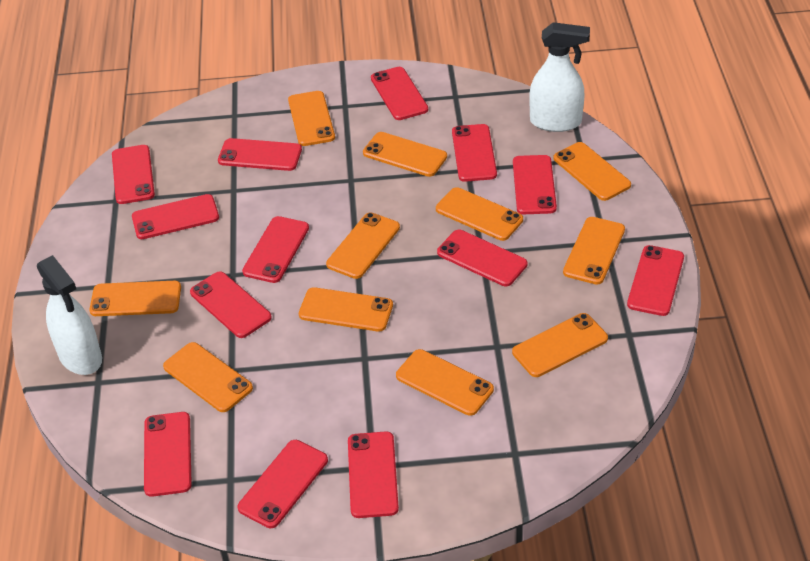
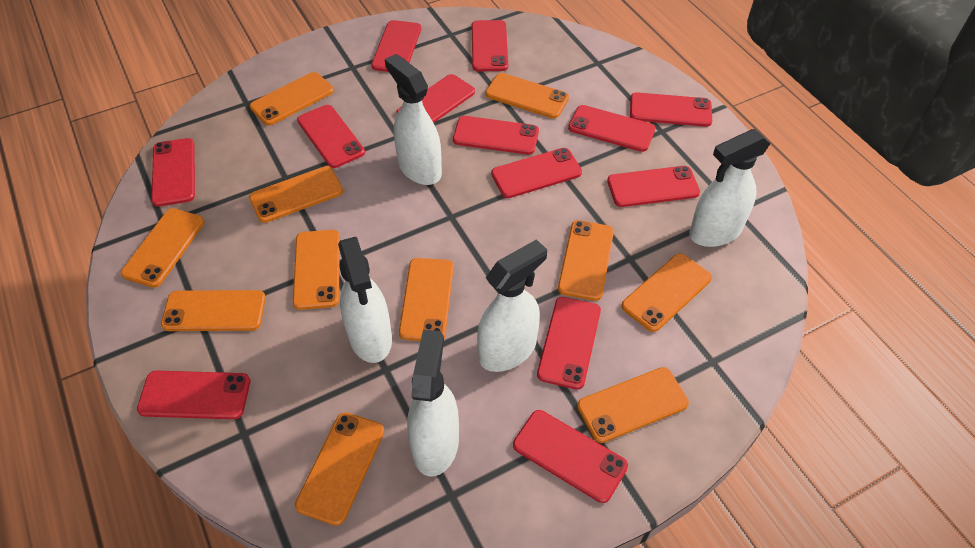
white spray bottle: 2 -> 5

